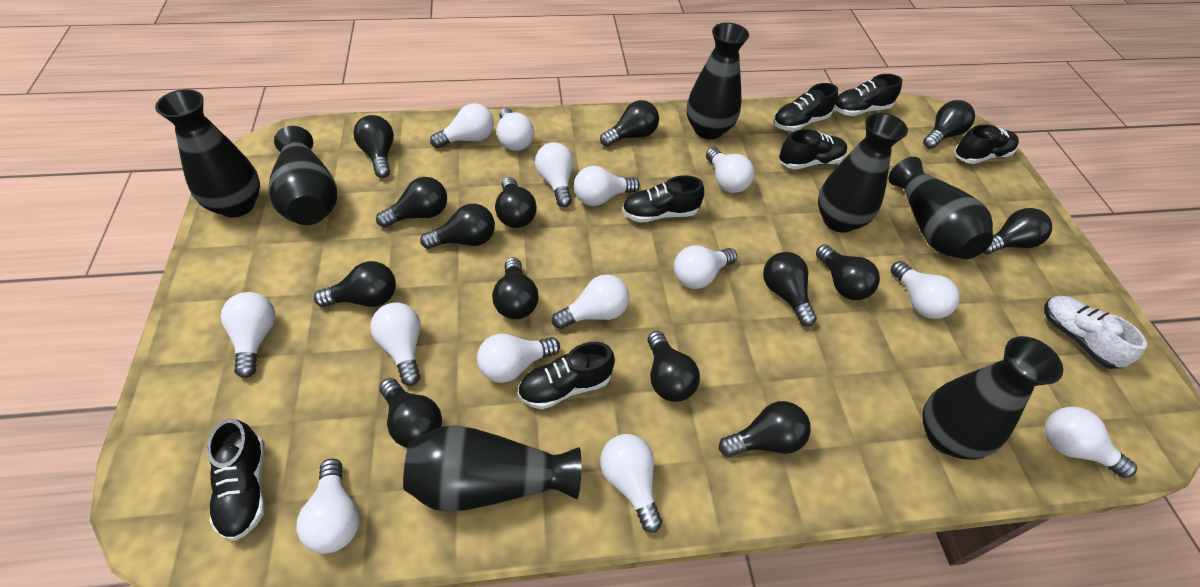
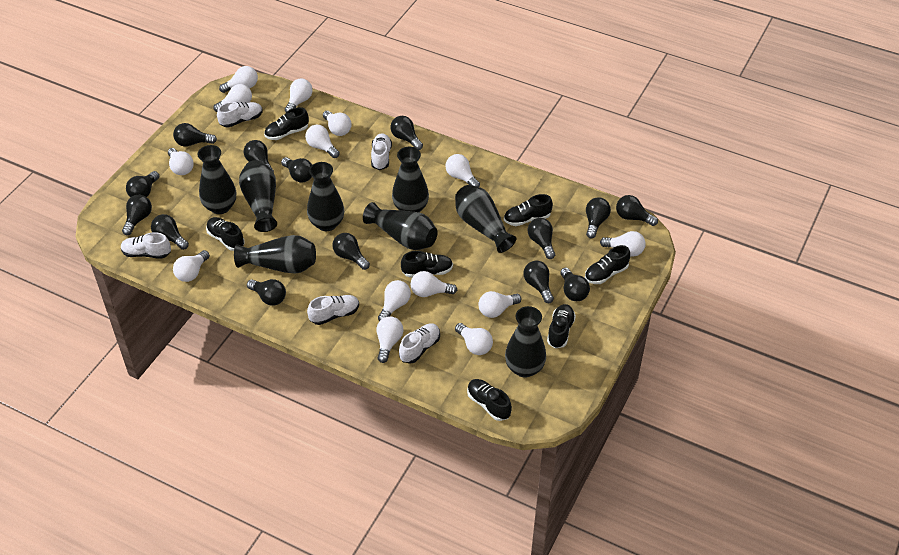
black vase: 7 -> 8
white shoe: 1 -> 5

